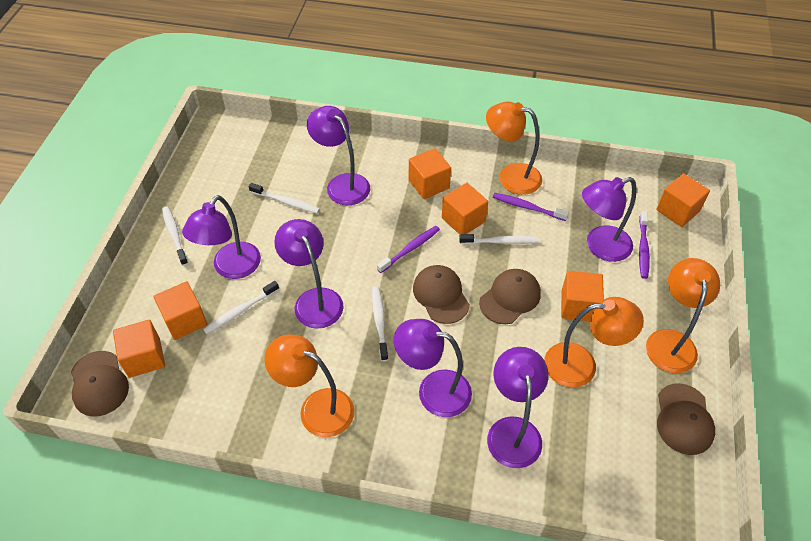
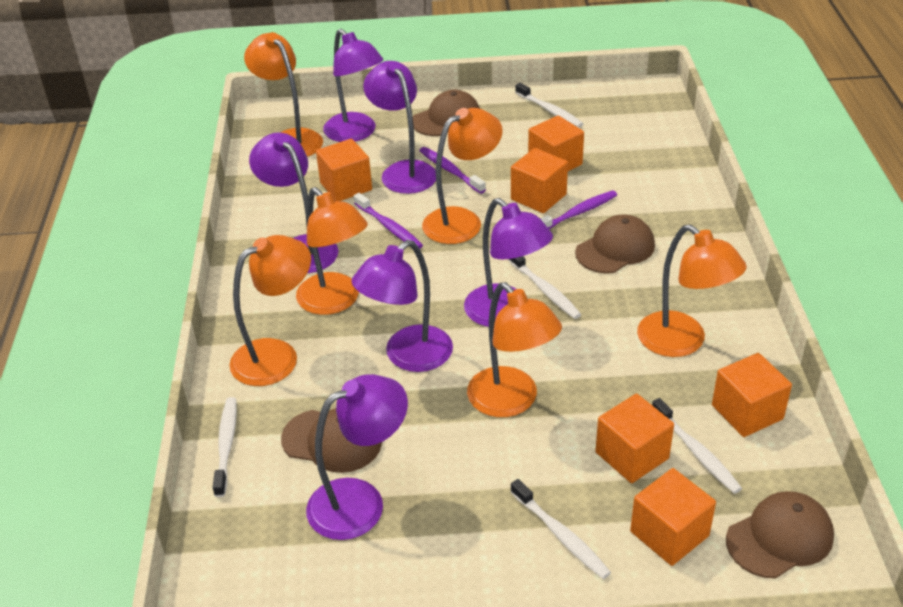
orange lamp: 4 -> 6

